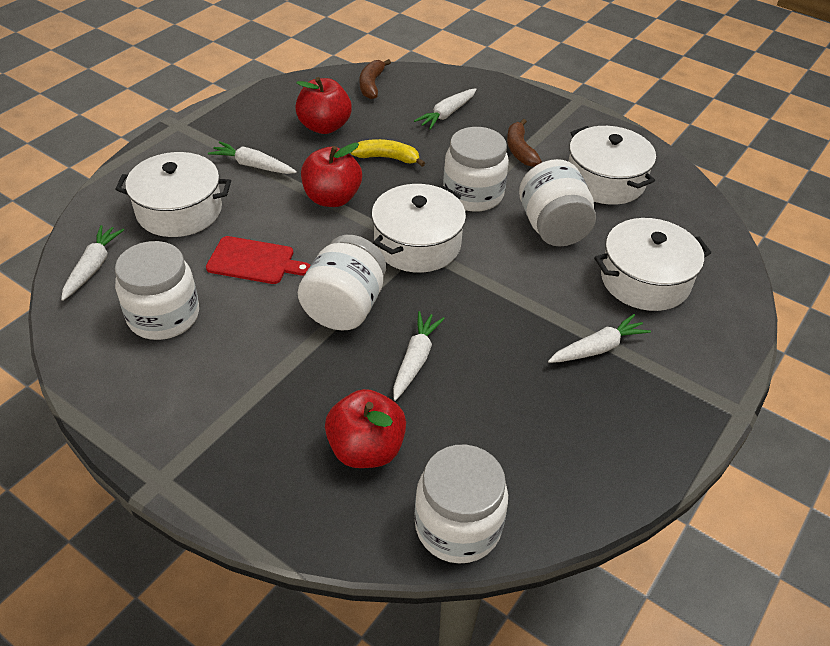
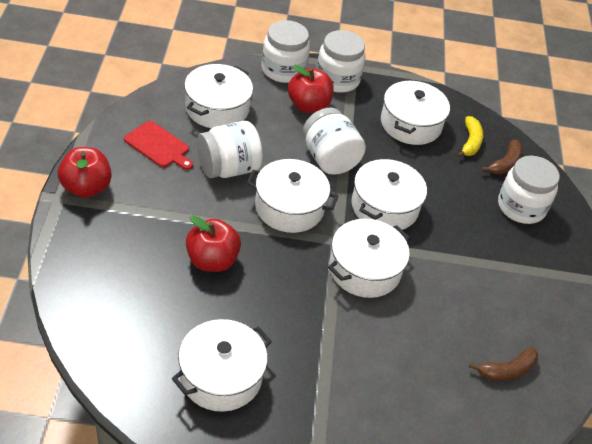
white carrot: 5 -> 0
white pot: 4 -> 6

